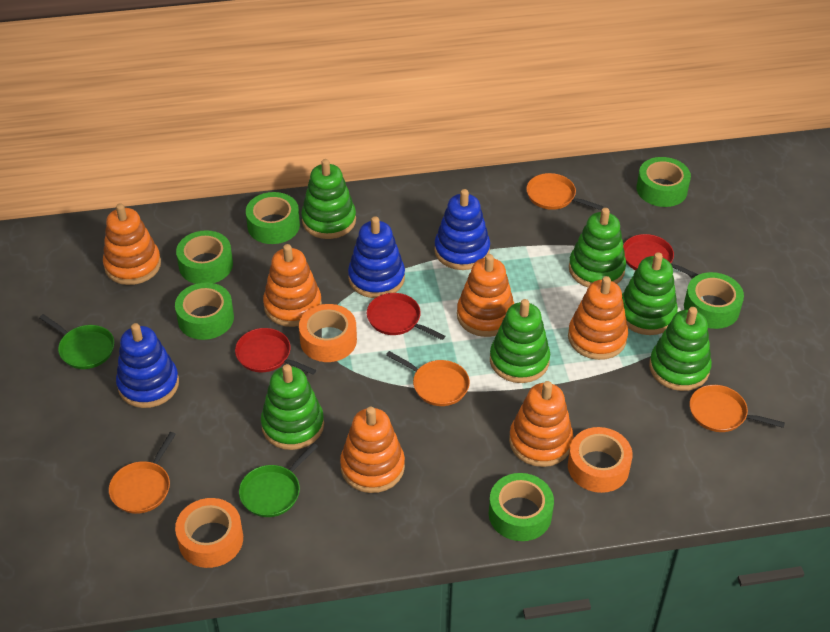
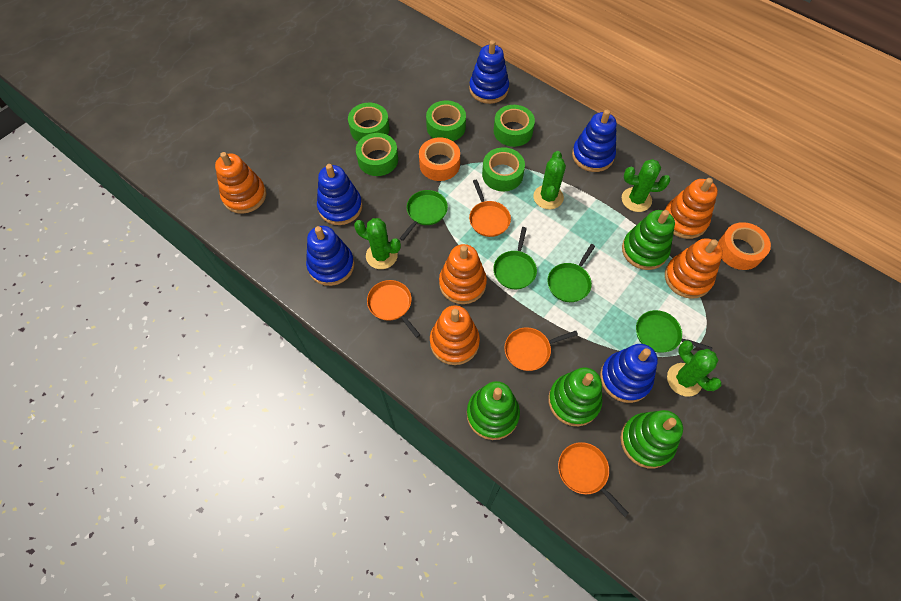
blue stacking toy: 3 -> 5
green cactus: 0 -> 4
green pan: 2 -> 4
green stacking toy: 6 -> 4
green tape: 6 -> 5
orange stacking toy: 6 -> 5
orange tape: 3 -> 2
red pan: 3 -> 0

